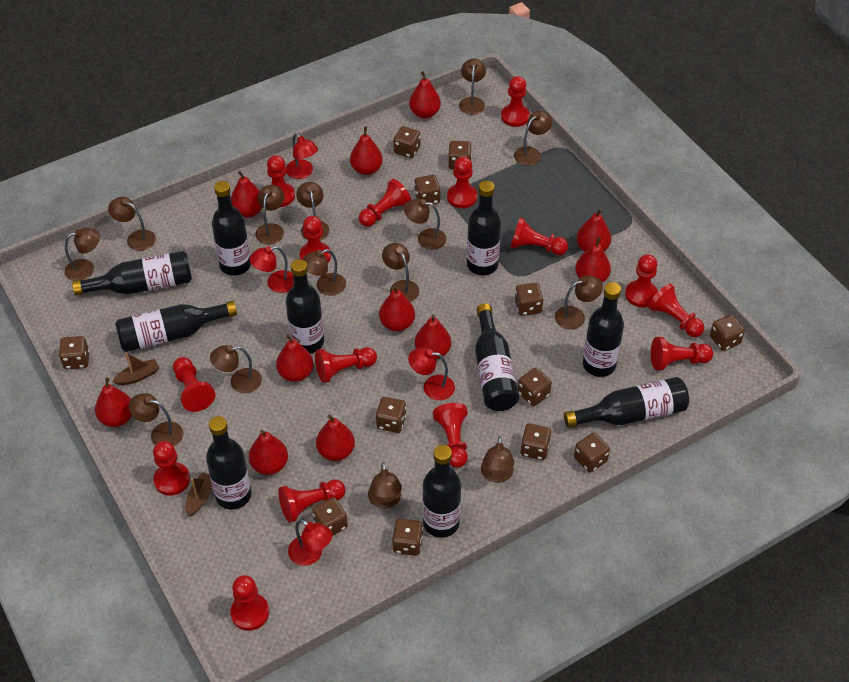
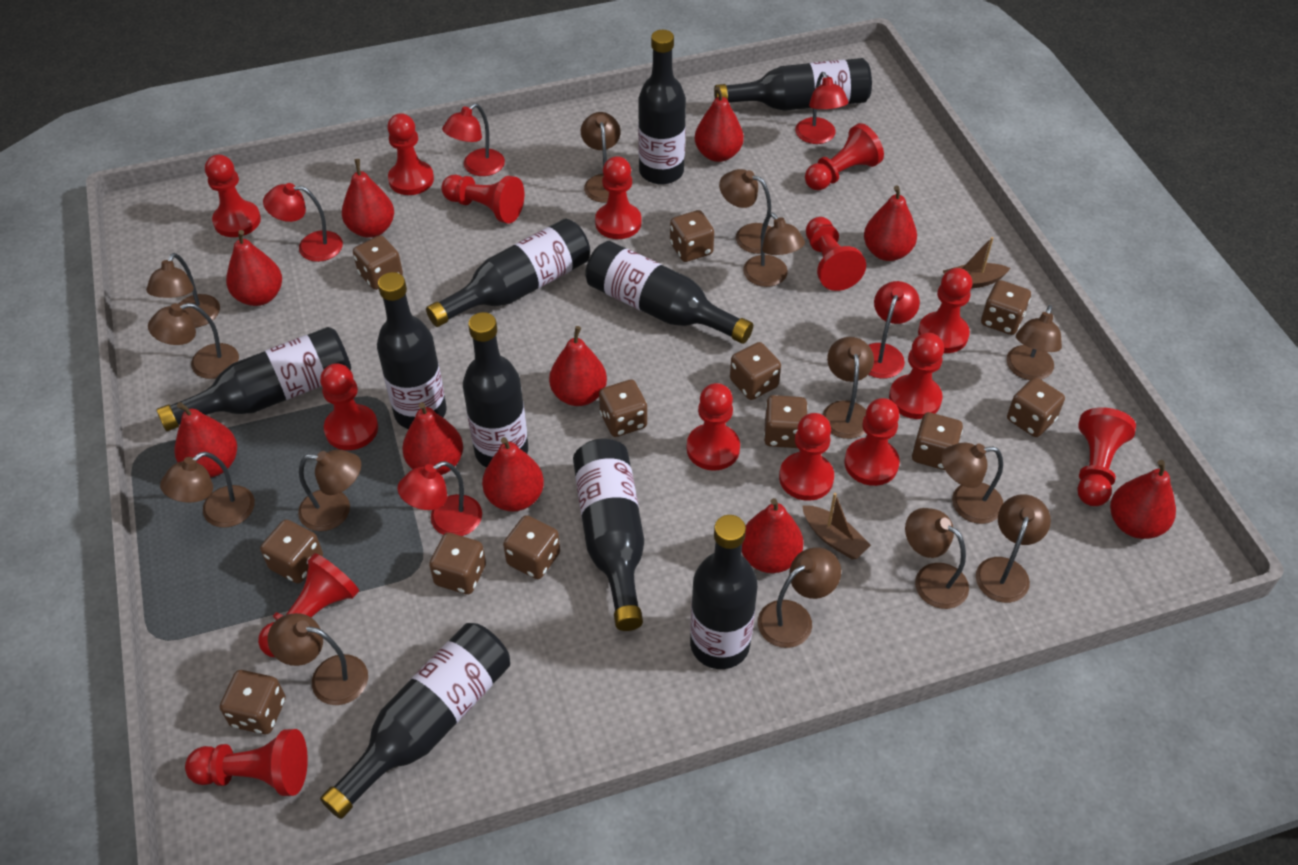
red lamp: 4 -> 5
red pear: 11 -> 10

